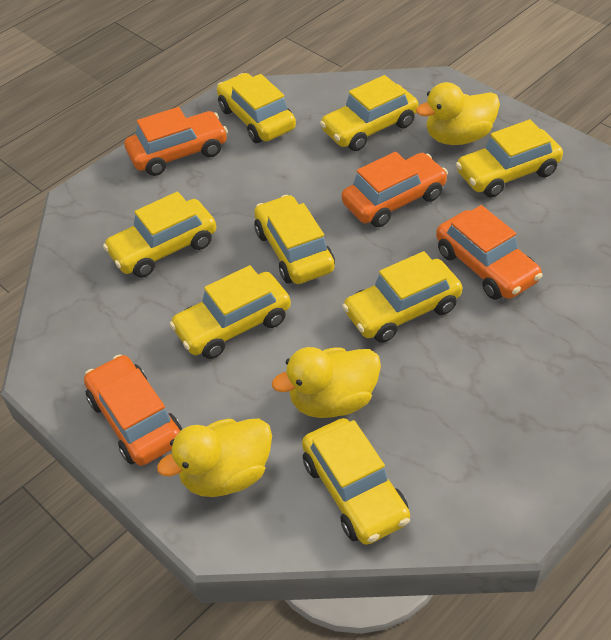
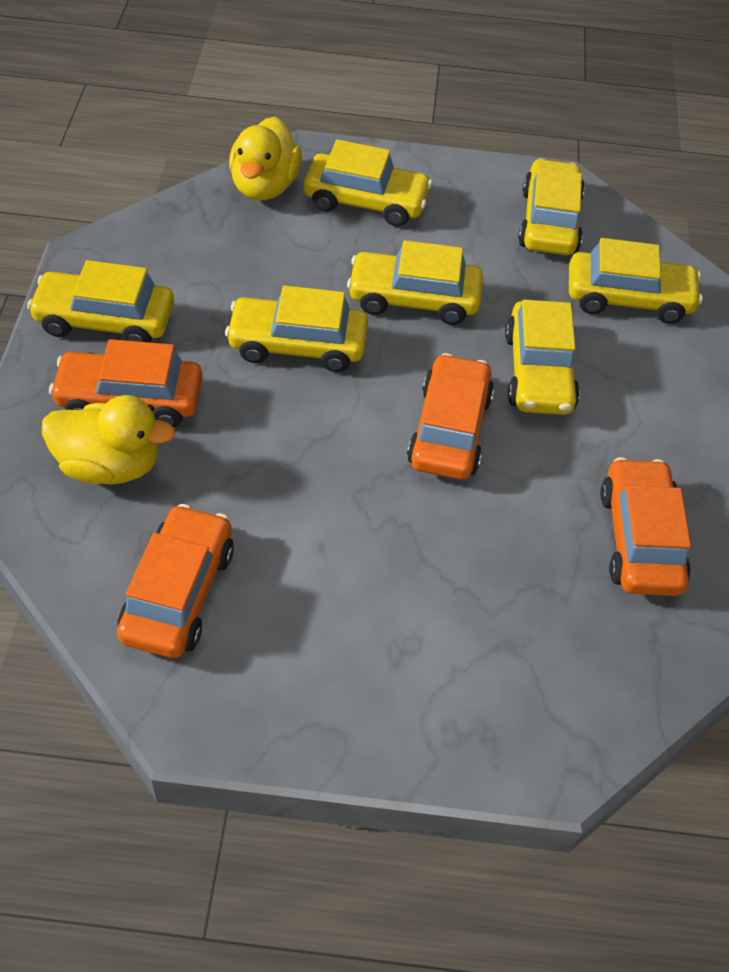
yellow car: 8 -> 7
yellow duck: 3 -> 2

